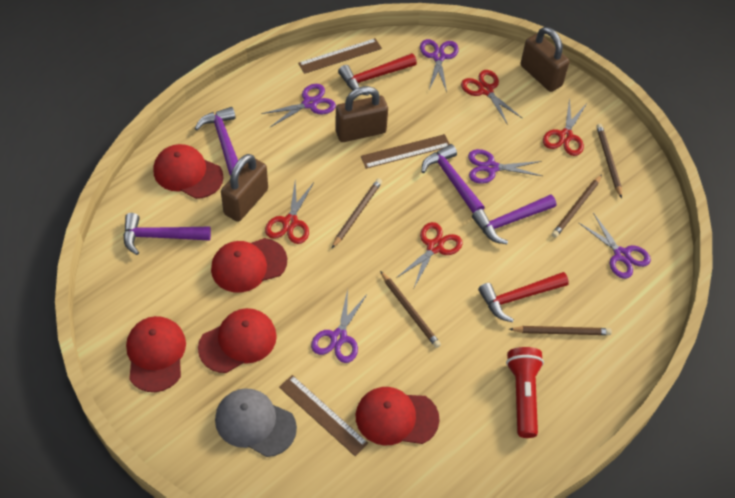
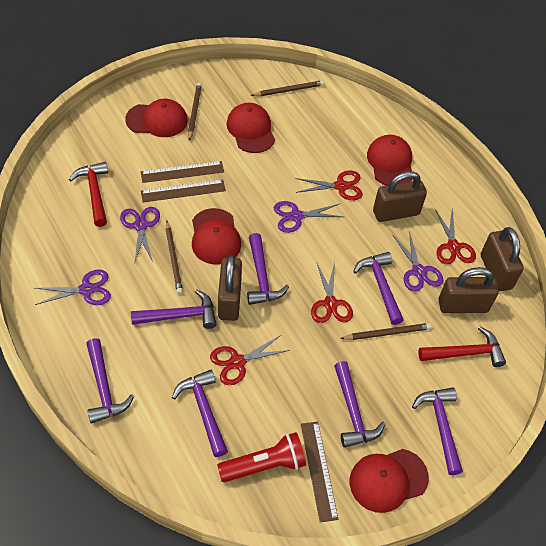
brown padlock: 3 -> 4
brown pencil: 5 -> 4
grey cap: 1 -> 0
purple hammer: 4 -> 7
purple scissors: 5 -> 4

